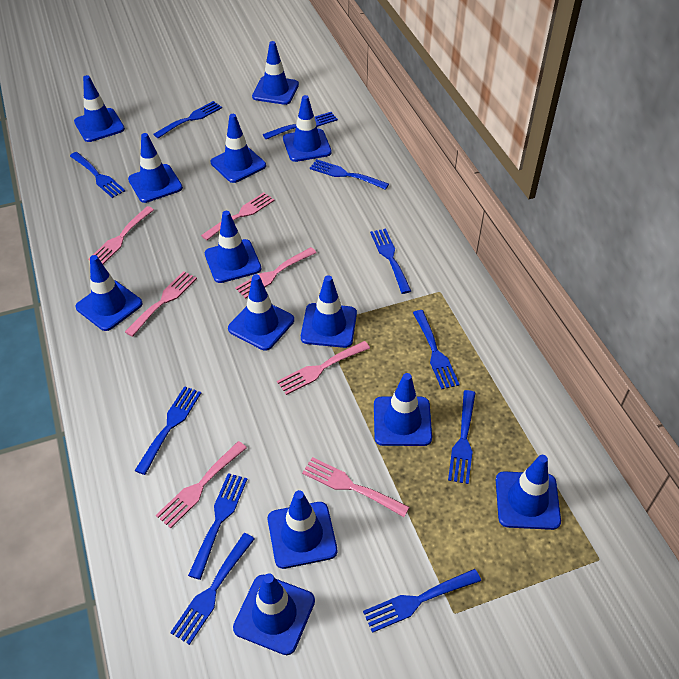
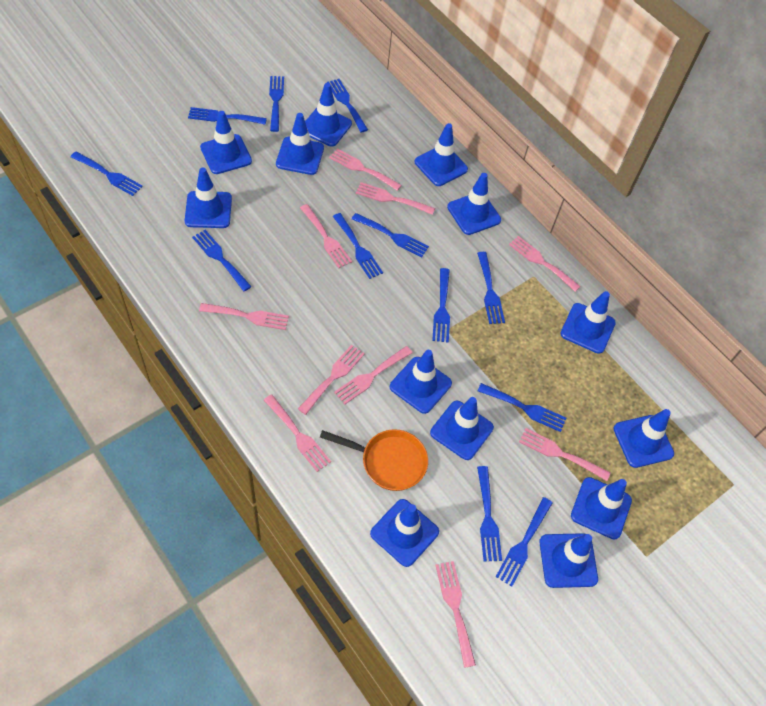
blue fork: 11 -> 12
orange pan: 0 -> 1
pink fork: 7 -> 10

